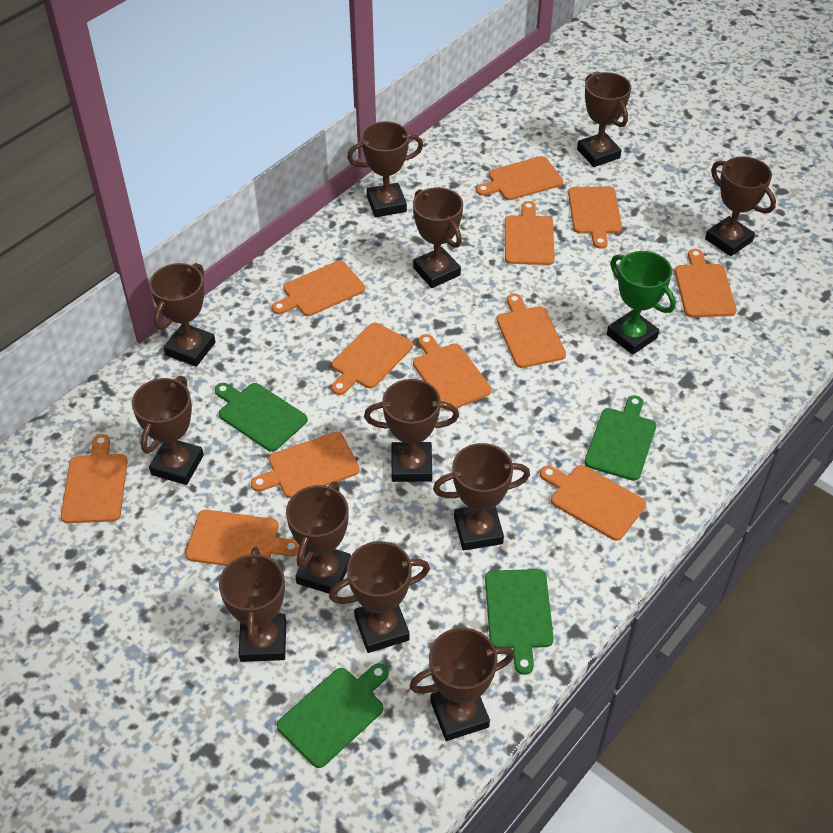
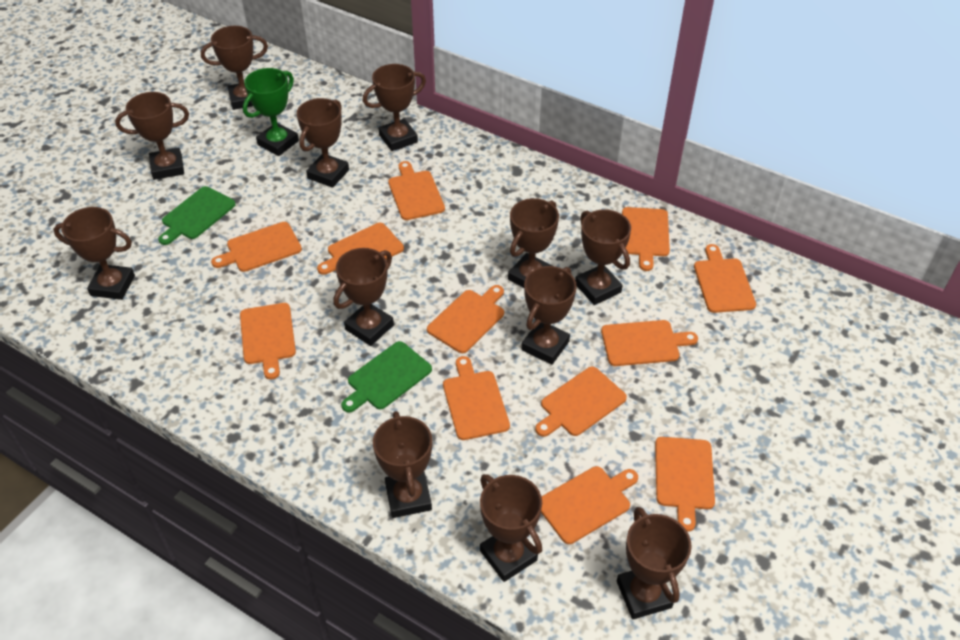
green cutting board: 4 -> 2

